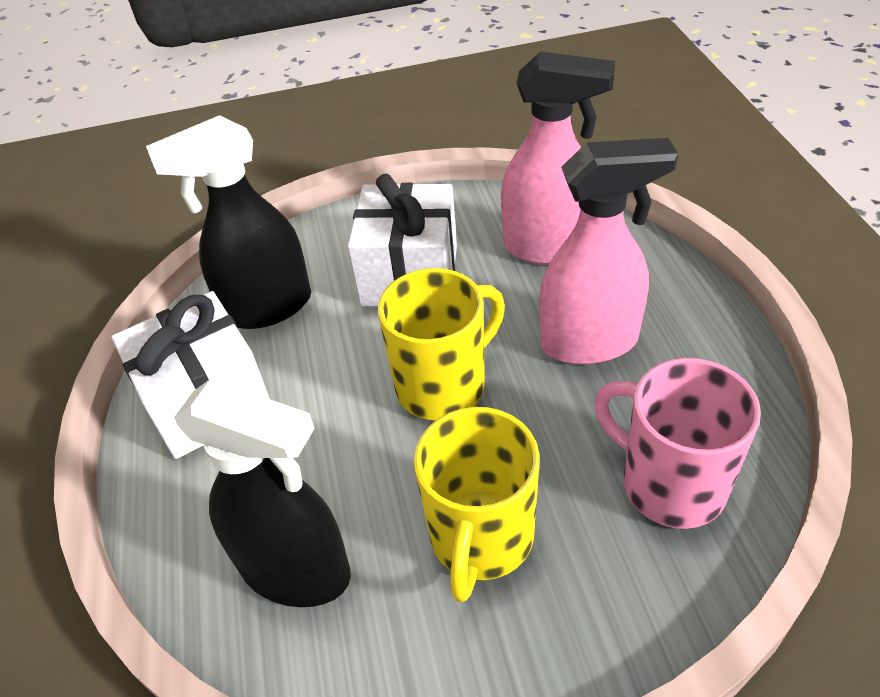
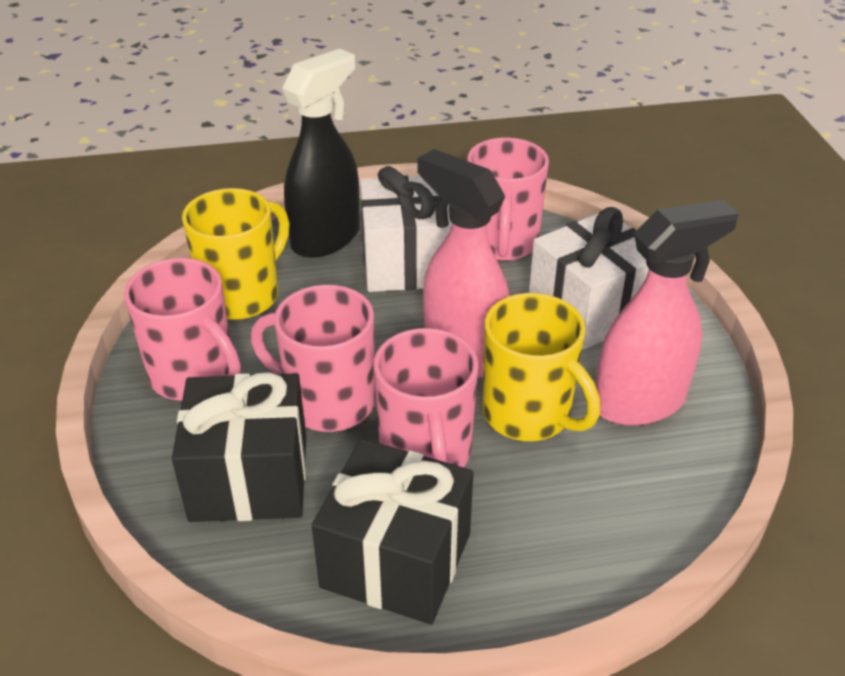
black gift: 0 -> 2
black spray bottle: 2 -> 1
pink mug: 1 -> 4

